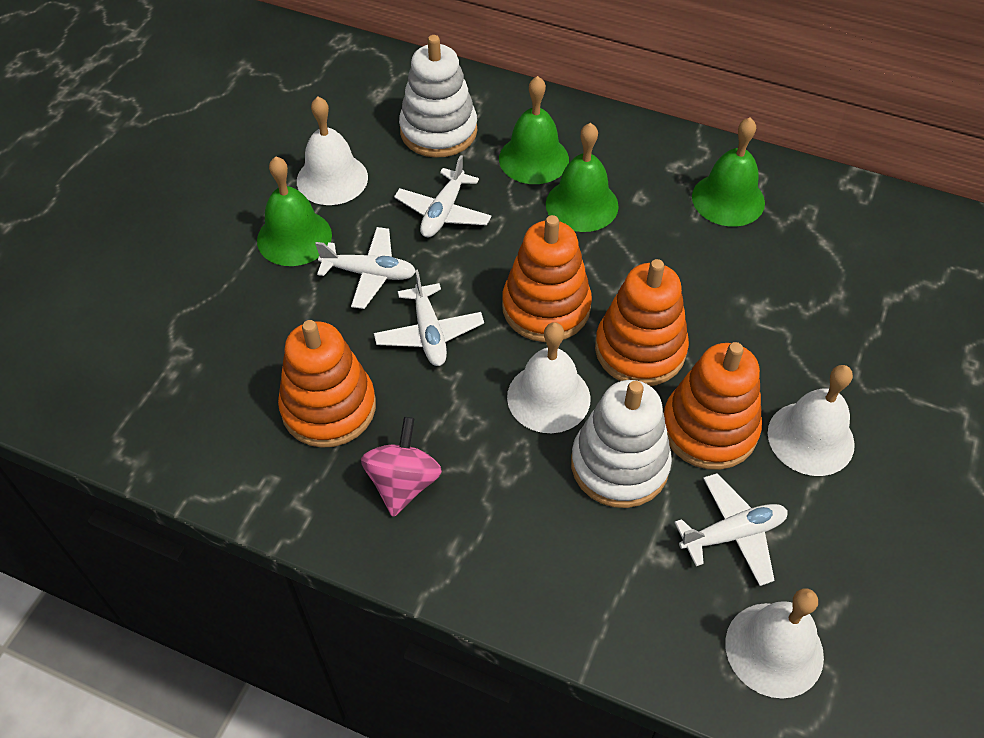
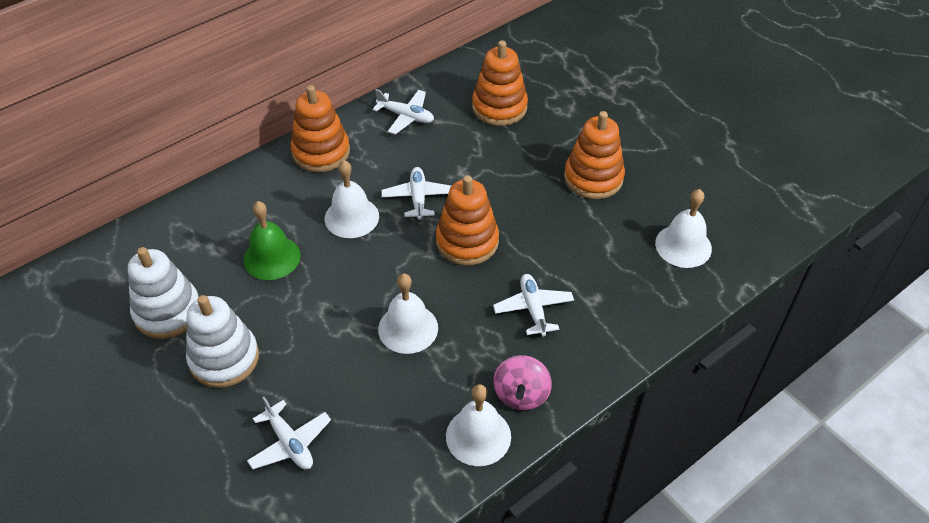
green bell: 4 -> 1

